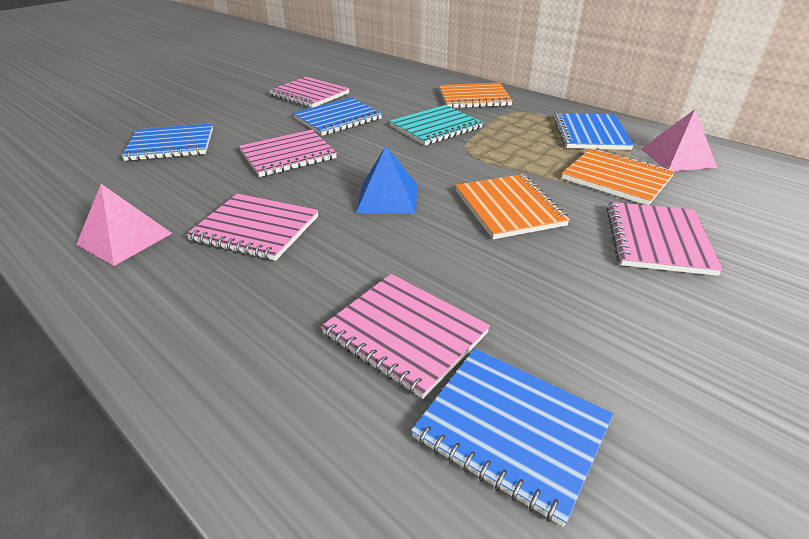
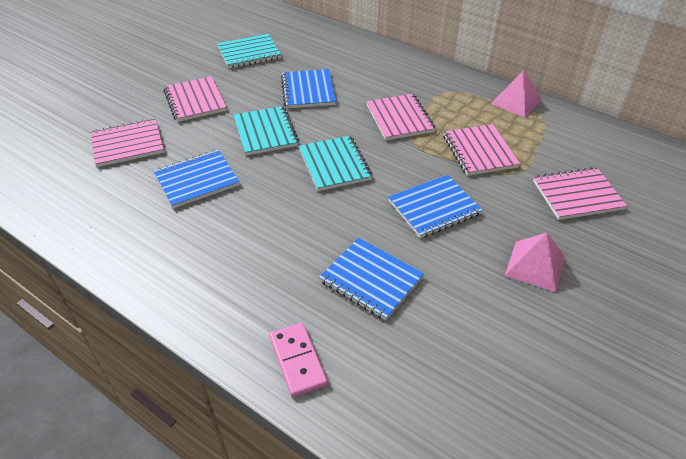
blue pyramid: 1 -> 0
orange notebook: 3 -> 0
pink domino: 0 -> 1
turquoise notebook: 1 -> 3

